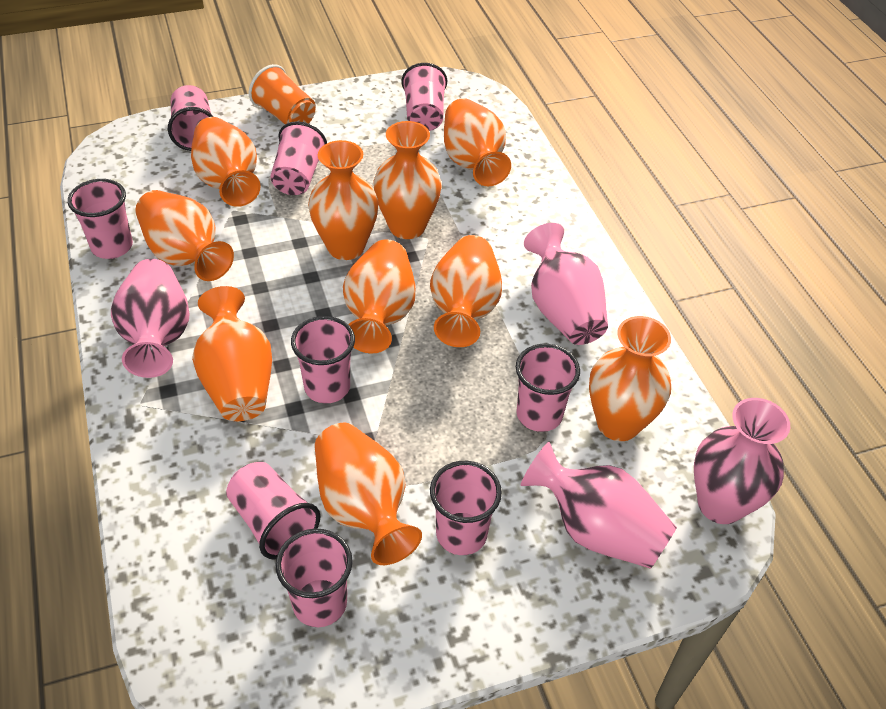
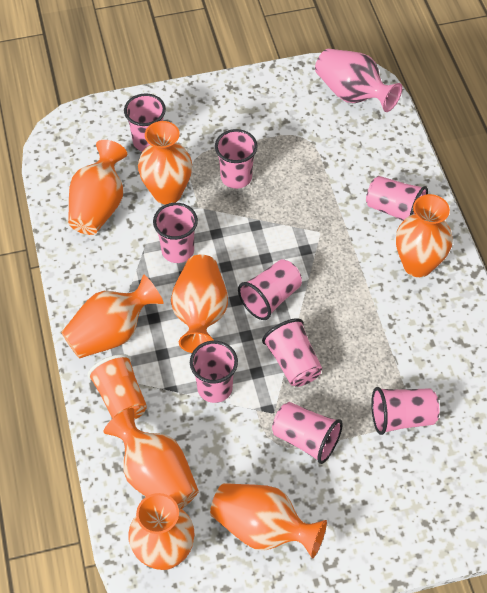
orange vase: 10 -> 8
pink vase: 4 -> 1

